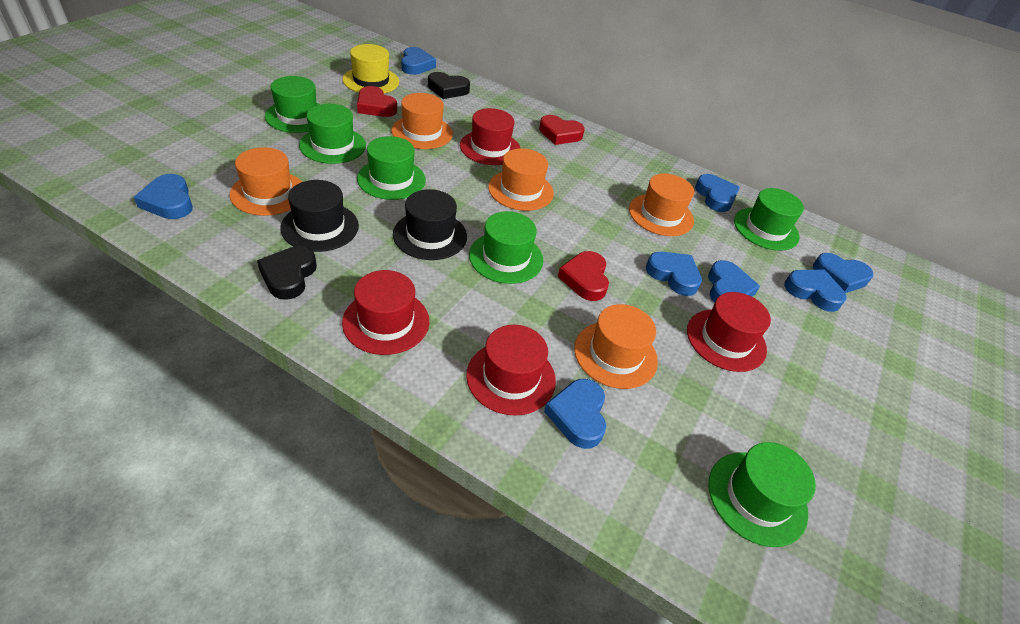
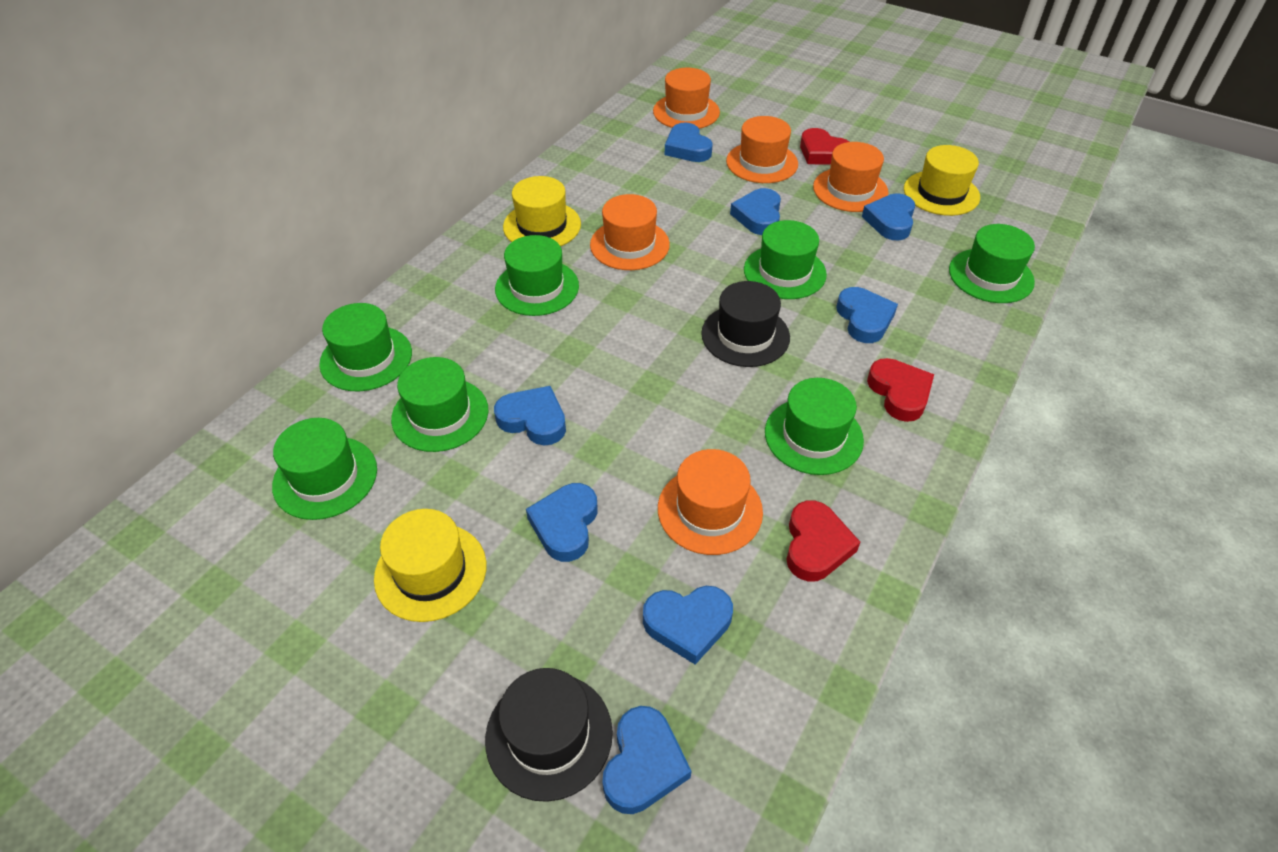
black heart: 2 -> 0
green hat: 6 -> 7
red hat: 4 -> 0
yellow hat: 1 -> 3

